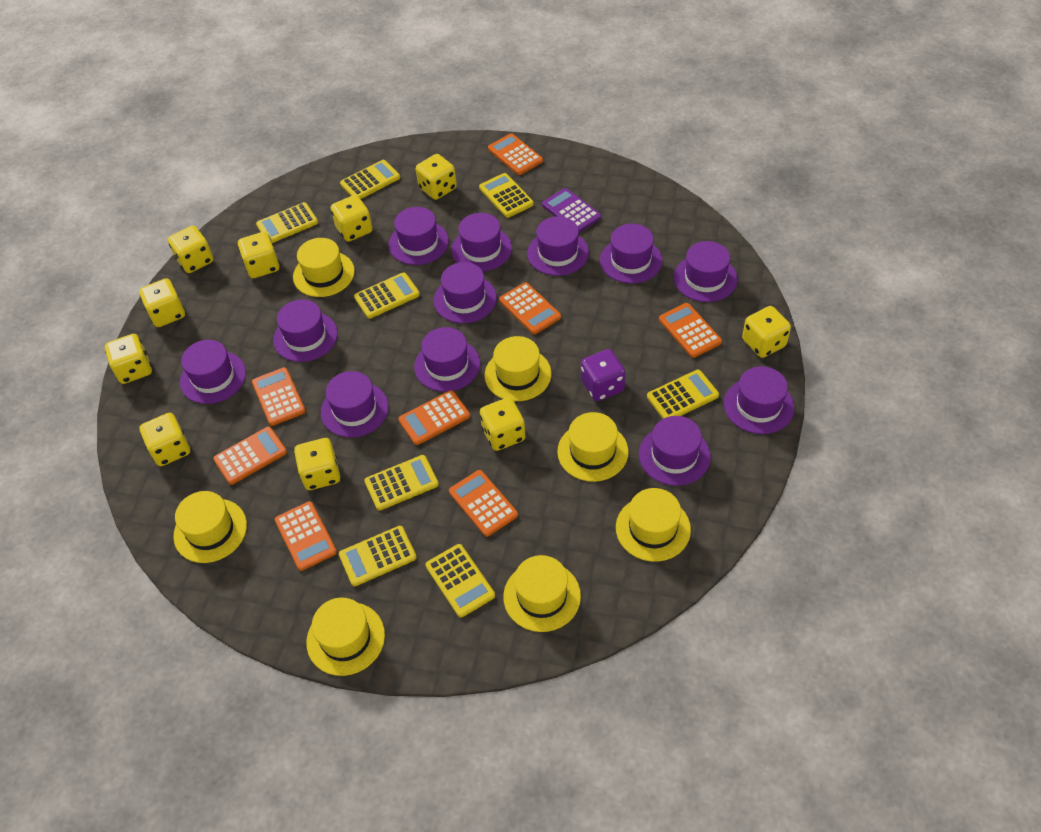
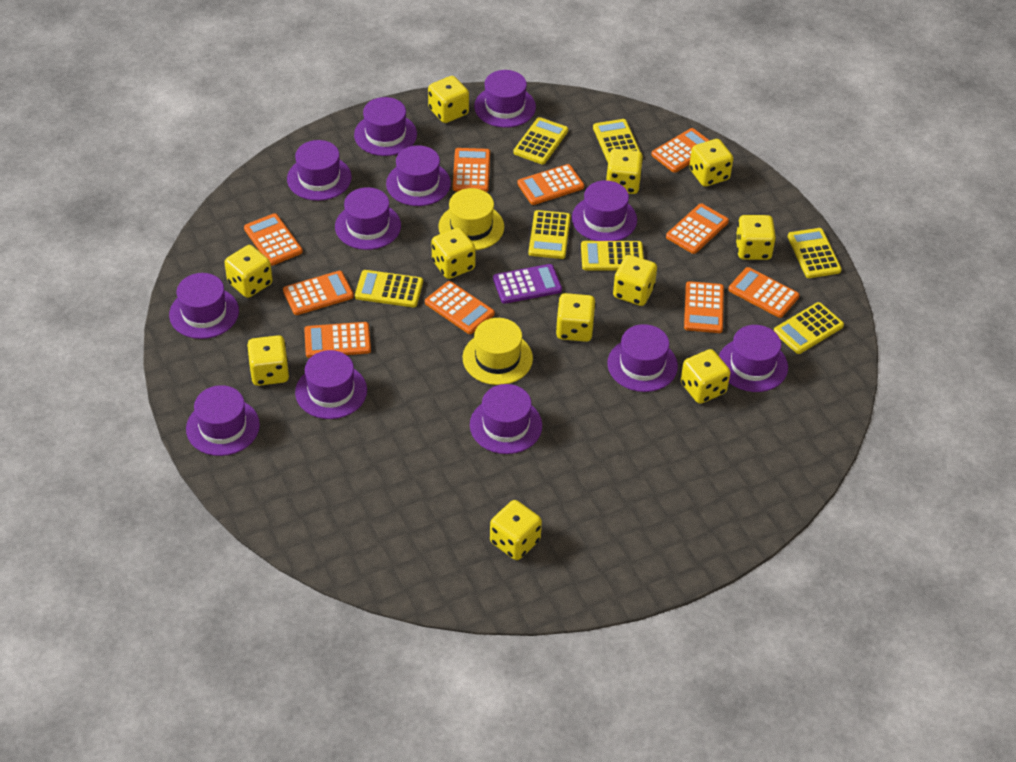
orange calculator: 8 -> 10
purple dice: 1 -> 0
yellow calculator: 8 -> 7
yellow dice: 10 -> 11
yellow hat: 7 -> 2

